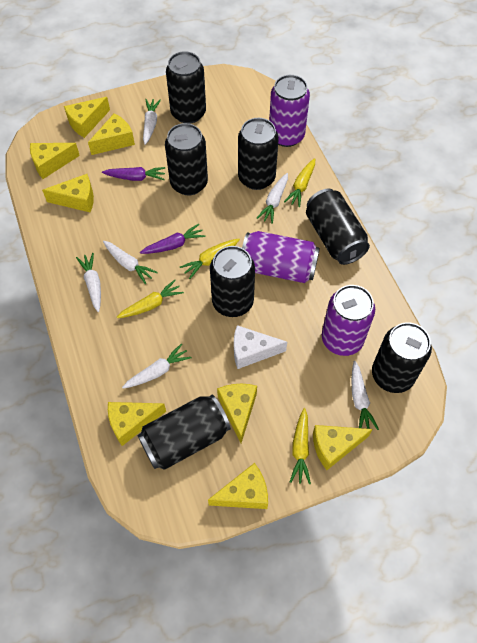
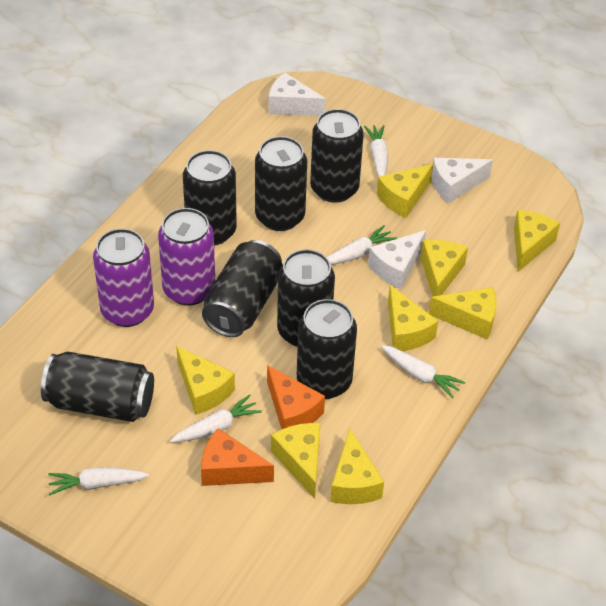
orange cheese: 0 -> 2
purple can: 3 -> 2
purple carrot: 2 -> 0
white carrot: 6 -> 5
white cheese: 1 -> 3
yellow carrot: 4 -> 0

